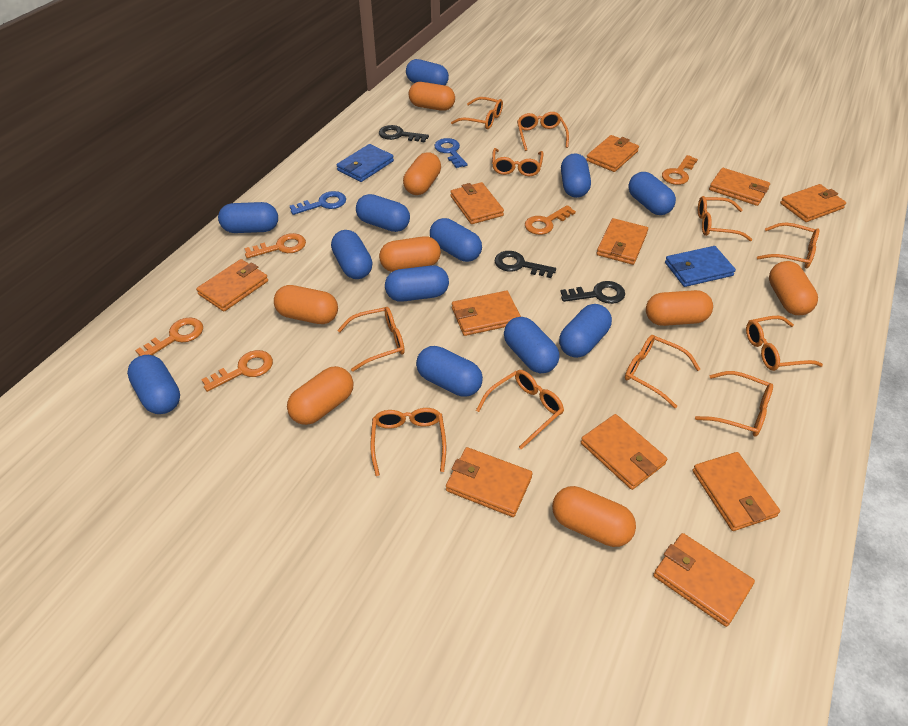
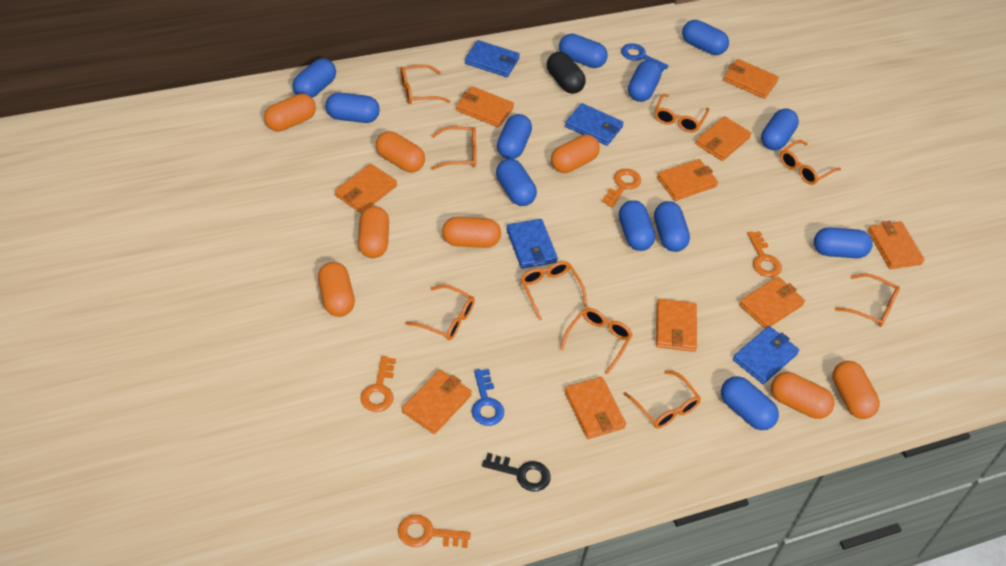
black capsule: 0 -> 1
black key: 3 -> 1
blue wallet: 2 -> 4
orange glasses: 11 -> 9
orange key: 5 -> 4
orange wallet: 11 -> 10

